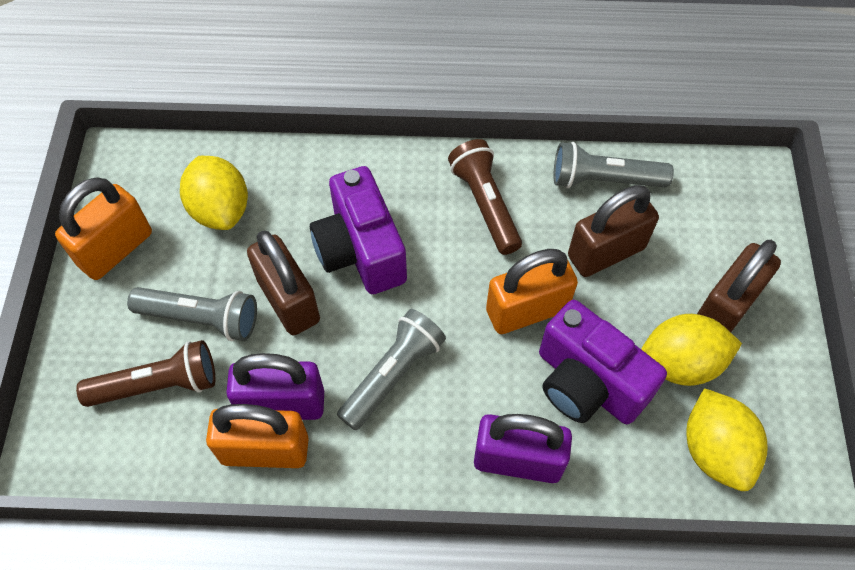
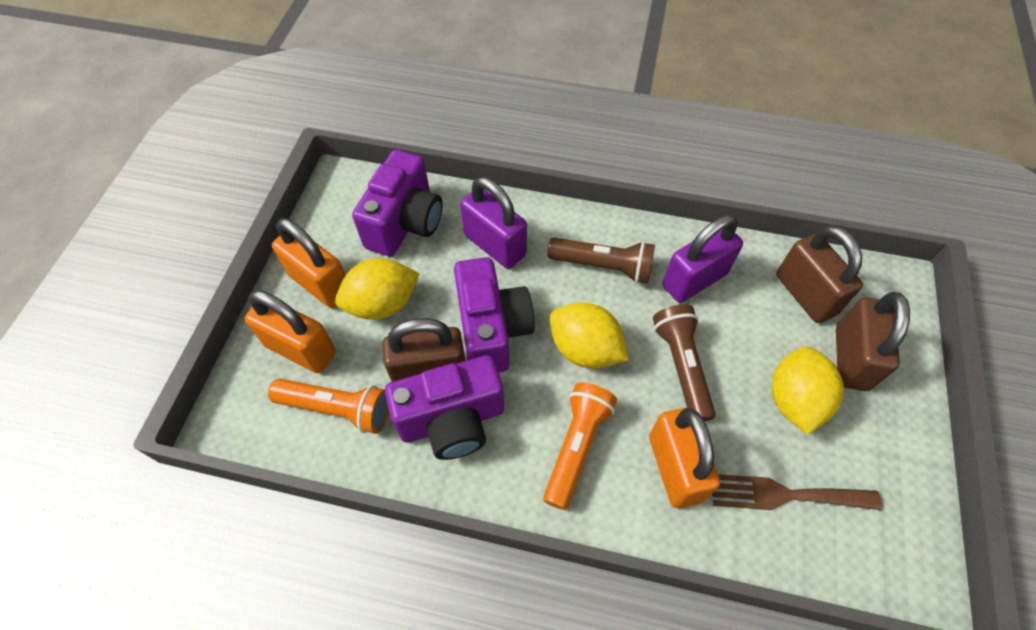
brown fork: 0 -> 1
grey flashlight: 3 -> 0
orange flashlight: 0 -> 2
purple camera: 2 -> 3

